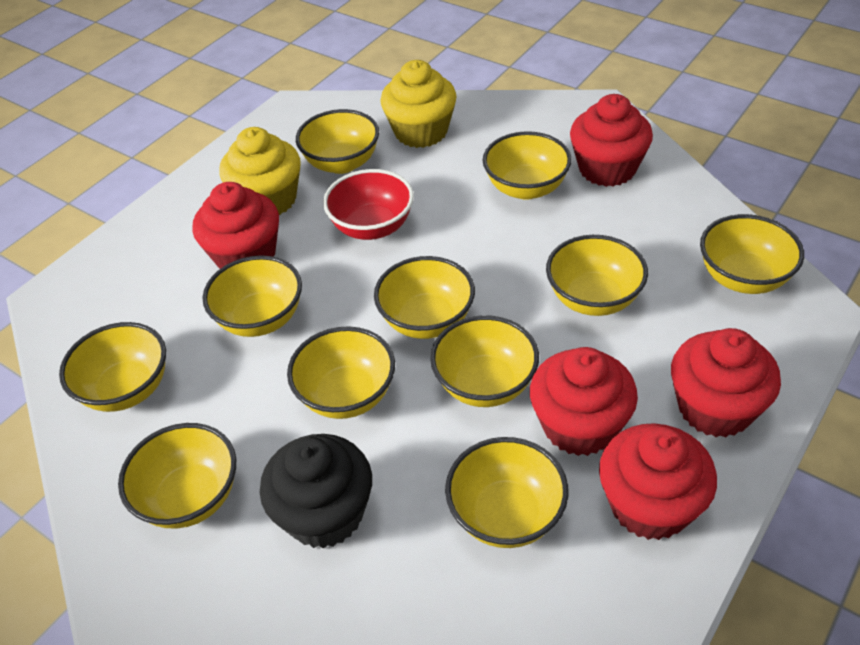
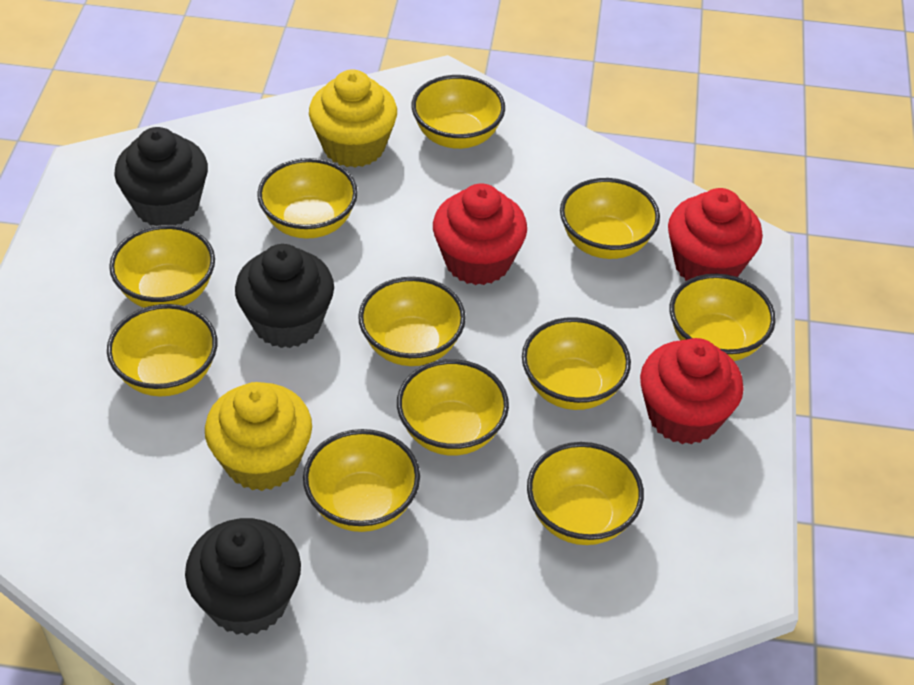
black cupcake: 1 -> 3
red bowl: 1 -> 0
red cupcake: 5 -> 3

